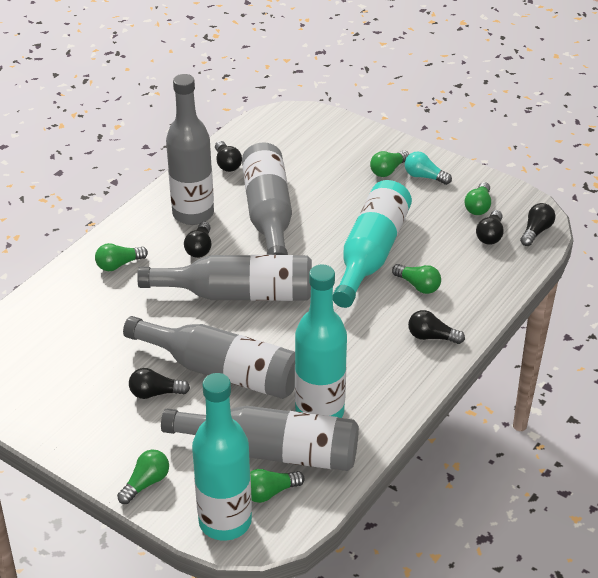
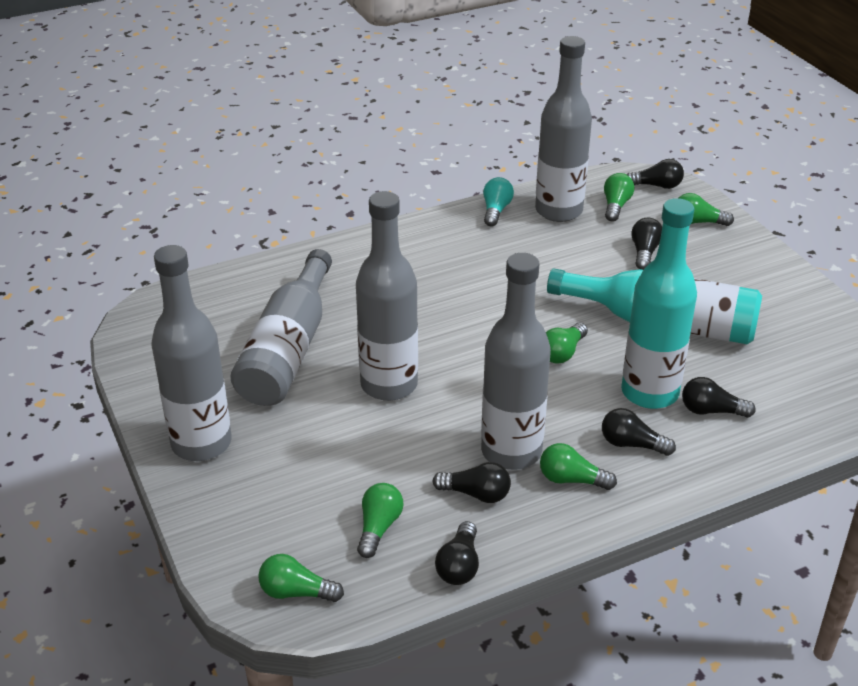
turquoise bottle: 3 -> 2

